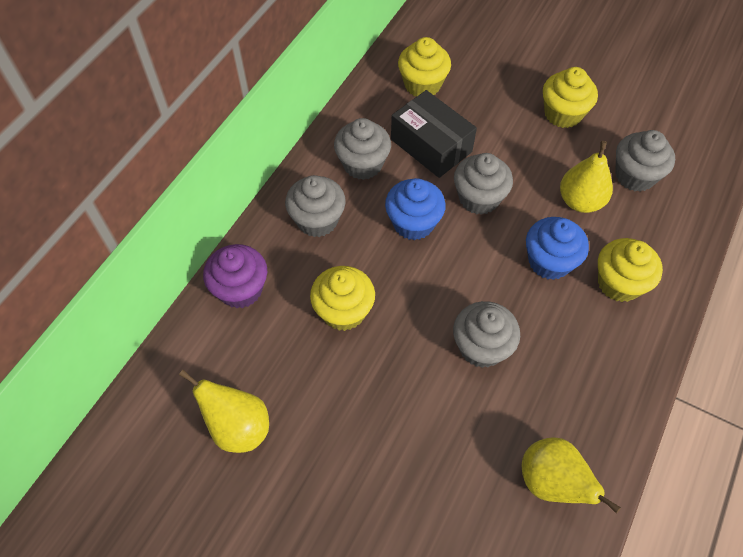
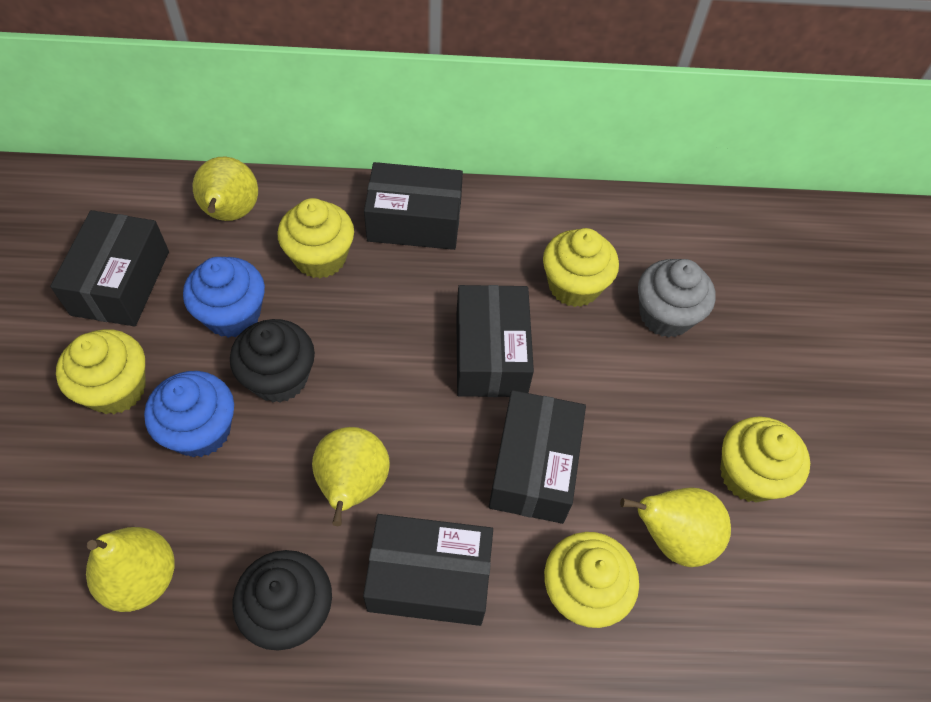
black box: 1 -> 5
black cupcake: 0 -> 2
grey cupcake: 5 -> 1
purple cupcake: 1 -> 0
yellow cupcake: 4 -> 5
yellow pear: 3 -> 4

